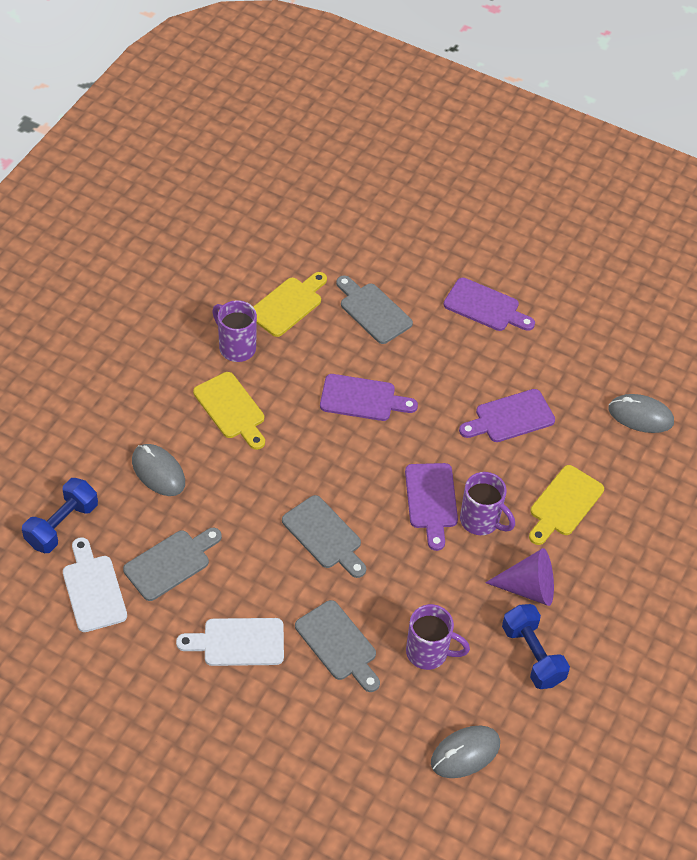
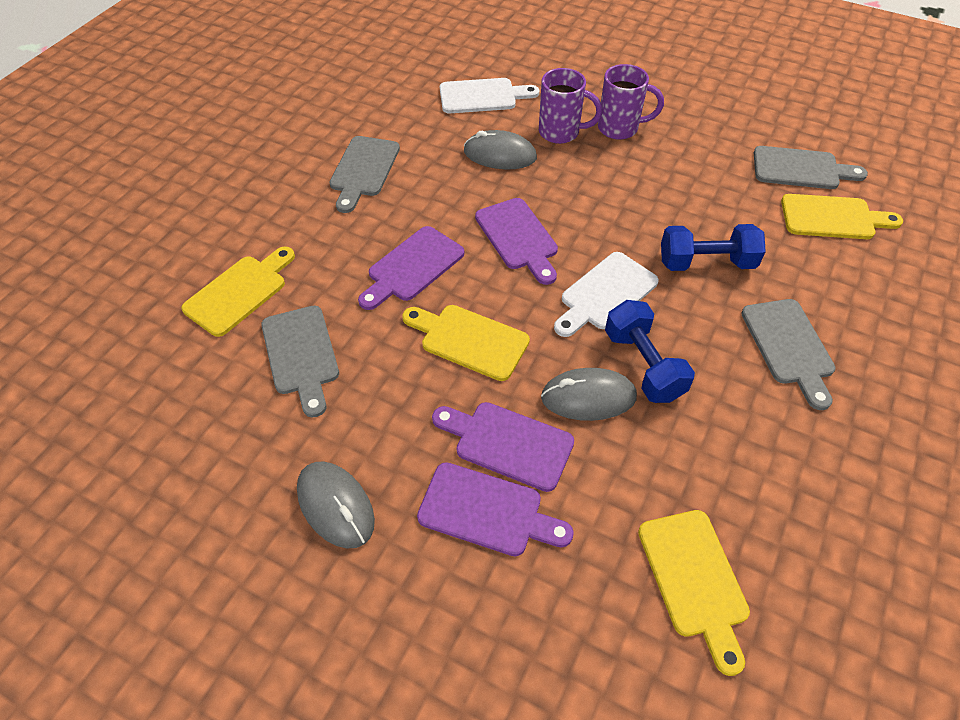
purple cone: 1 -> 0
purple mug: 3 -> 2
yellow cutting board: 3 -> 4

